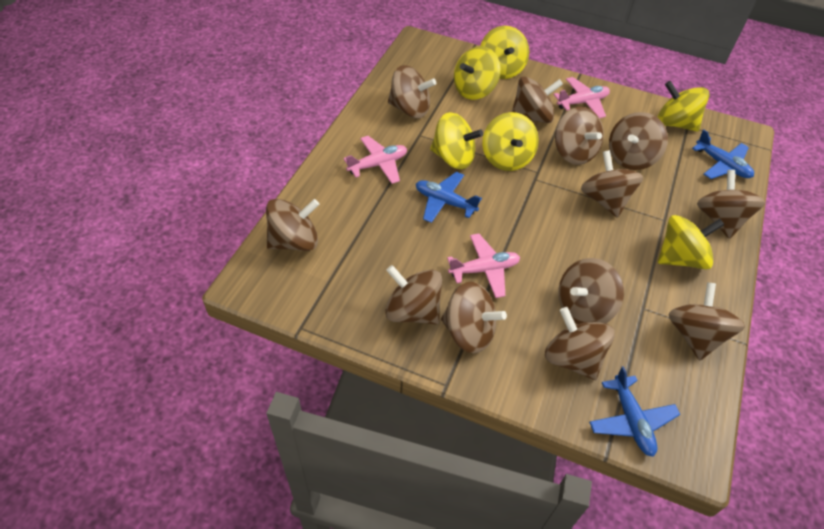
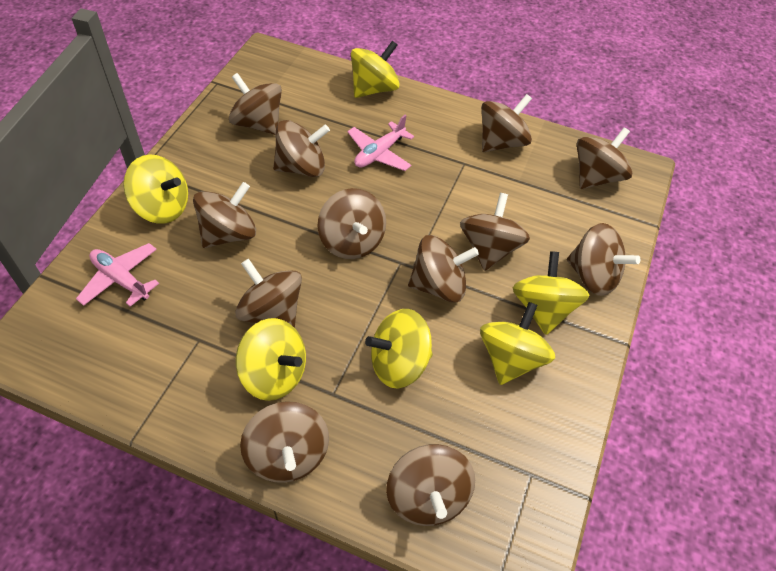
blue plane: 3 -> 0
pink plane: 3 -> 2

